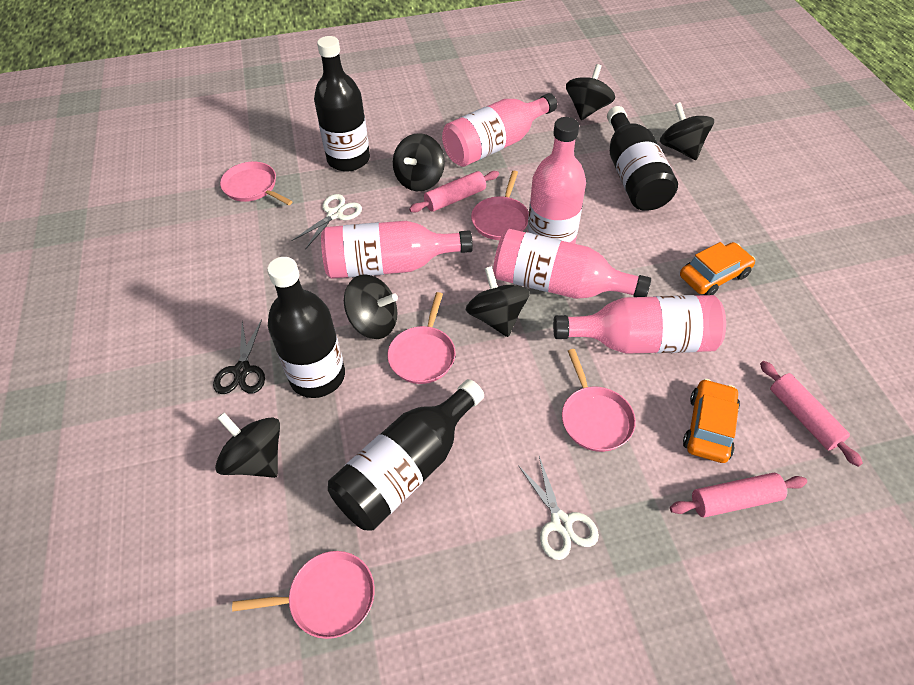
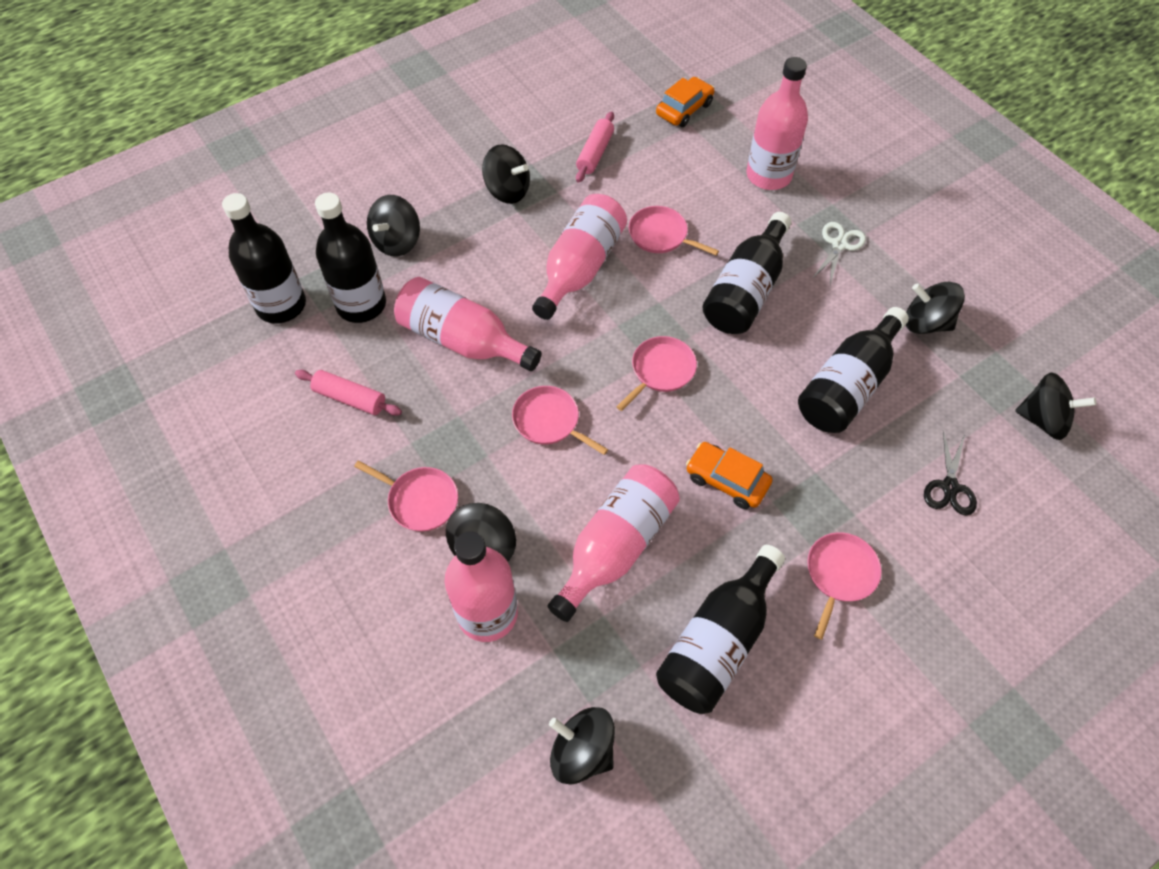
black bottle: 4 -> 5
pink rolling pin: 3 -> 2
white scissors: 2 -> 1

